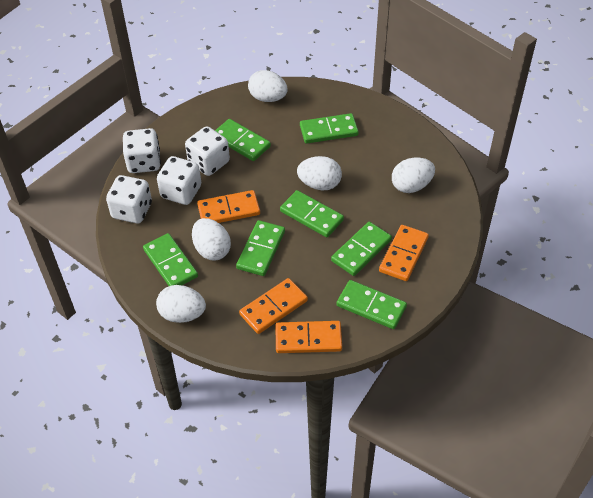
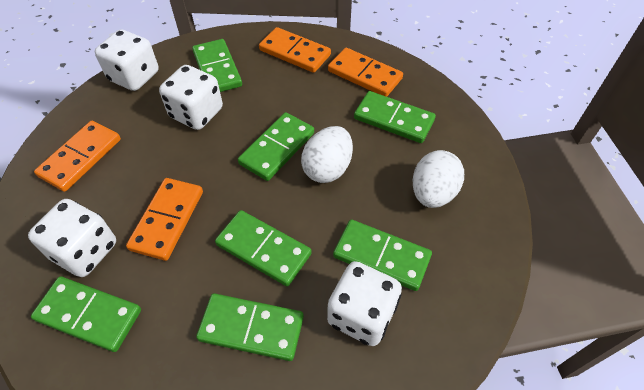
white egg: 5 -> 2

